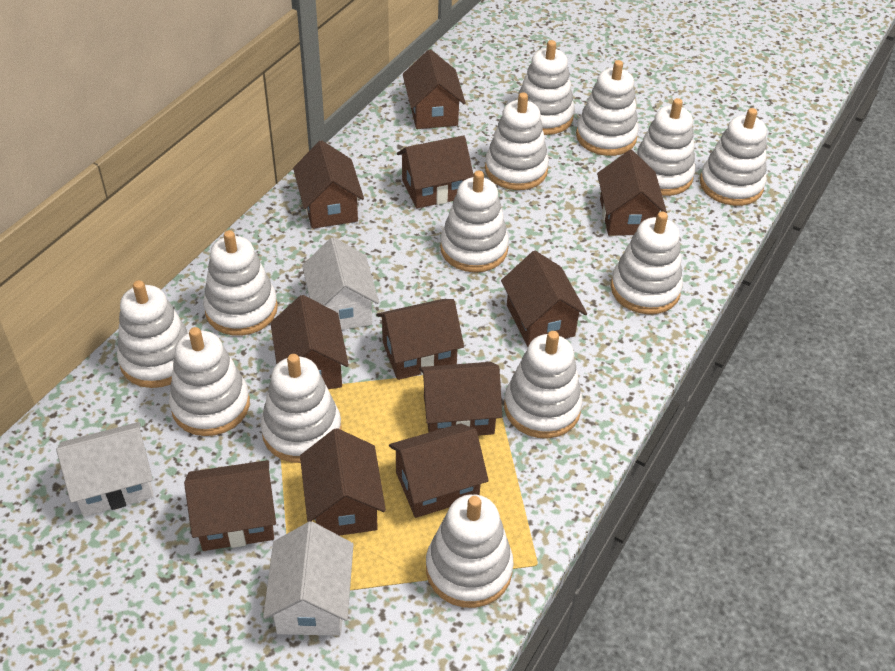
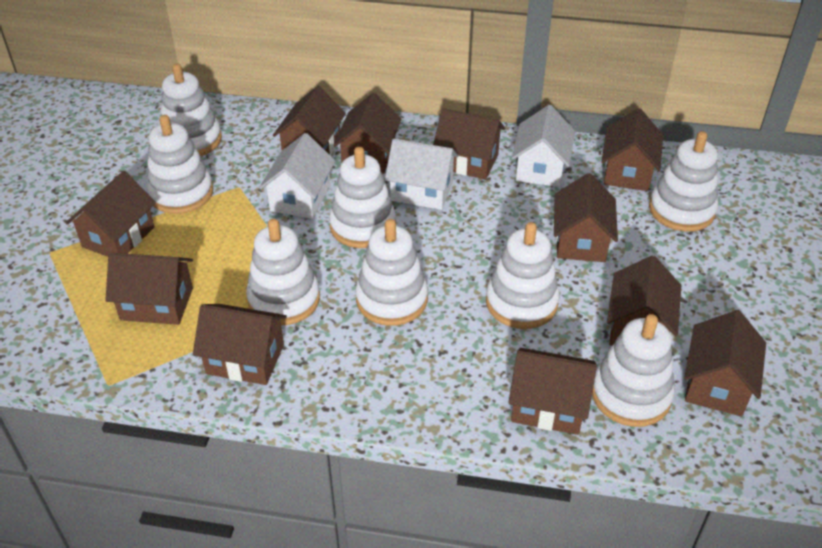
white stacking toy: 13 -> 8

